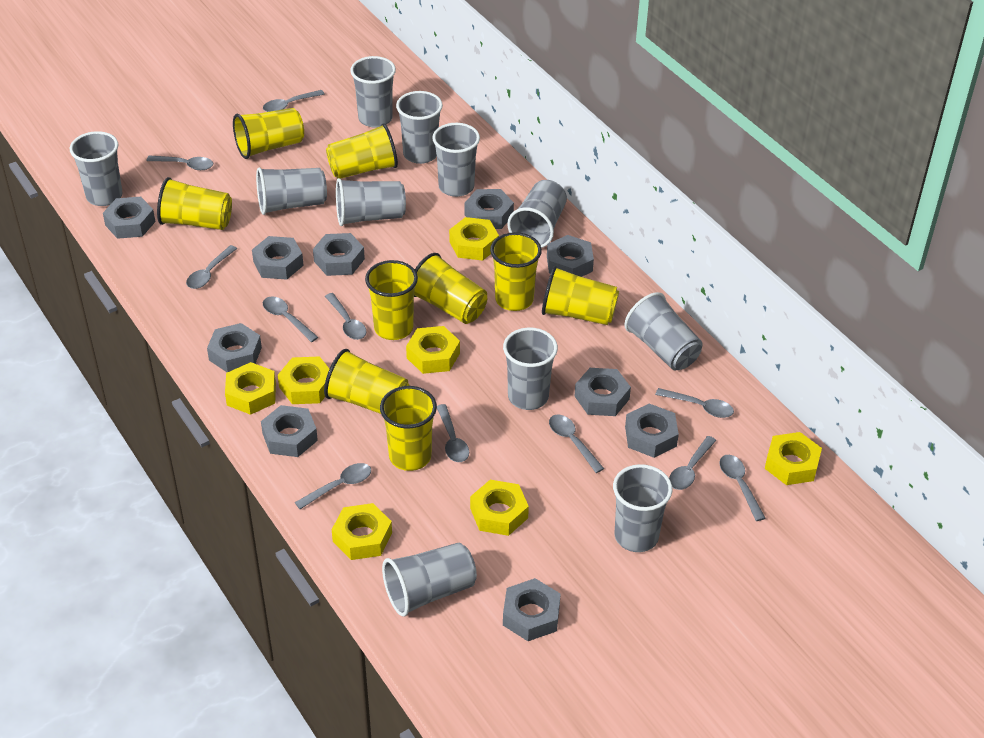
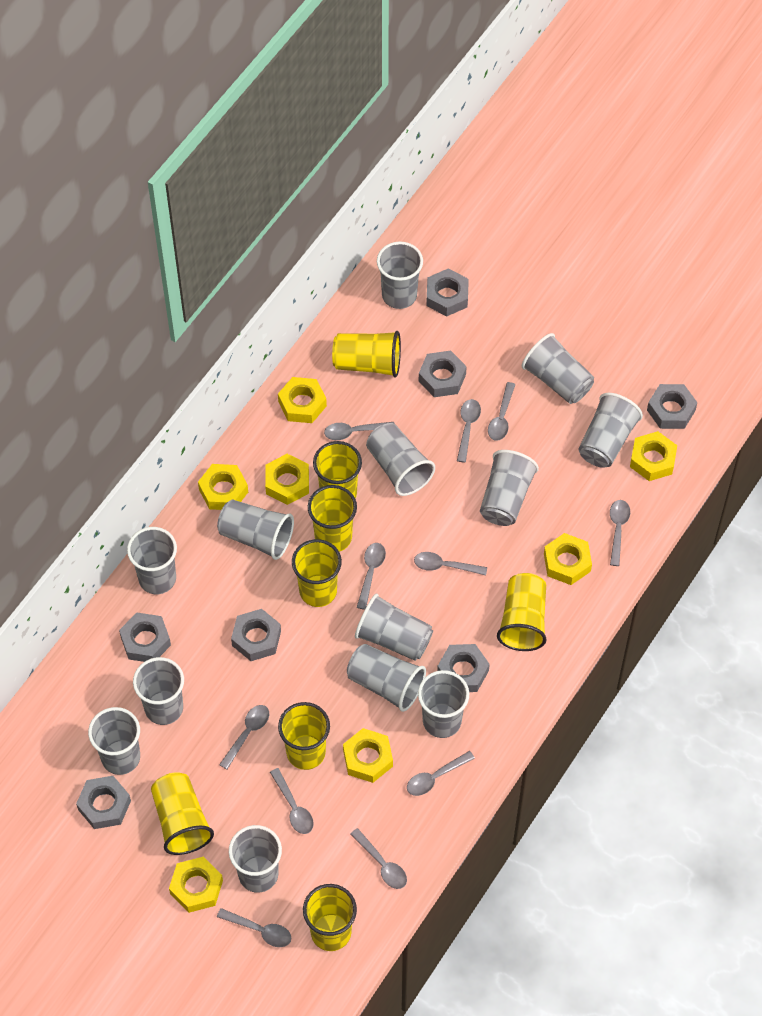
grey cup: 11 -> 13
grey nut: 10 -> 7
yellow cup: 9 -> 8

